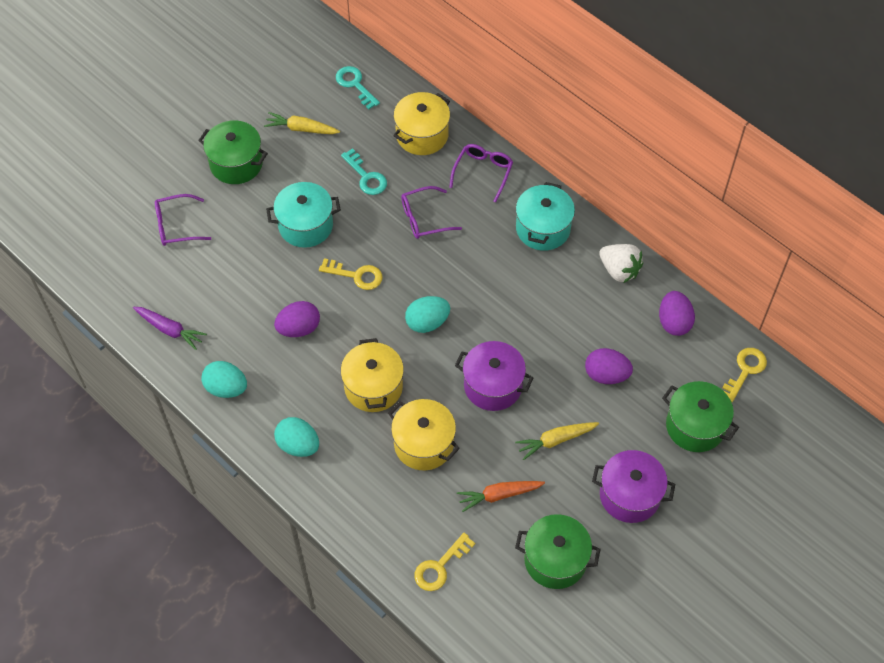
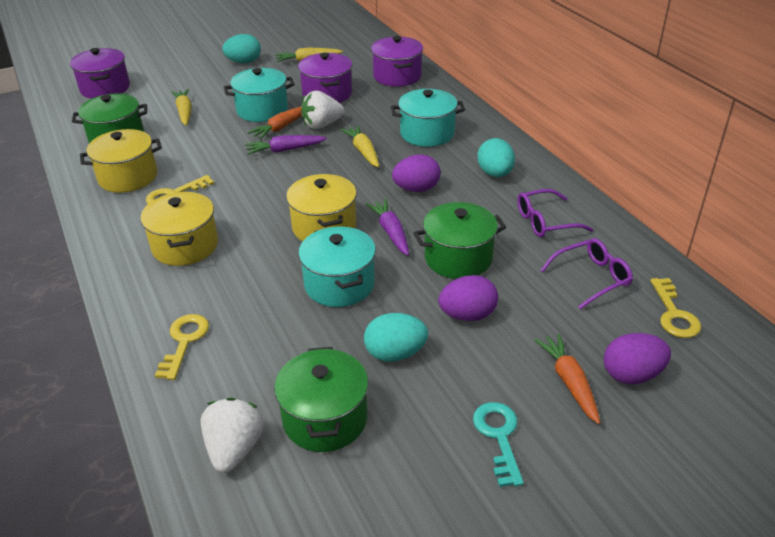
orange carrot: 1 -> 2
purple carrot: 1 -> 2
purple glasses: 3 -> 2
purple pot: 2 -> 3
turquoise key: 2 -> 1
turquoise pot: 2 -> 3
white strawberry: 1 -> 2
yellow carrot: 2 -> 3

